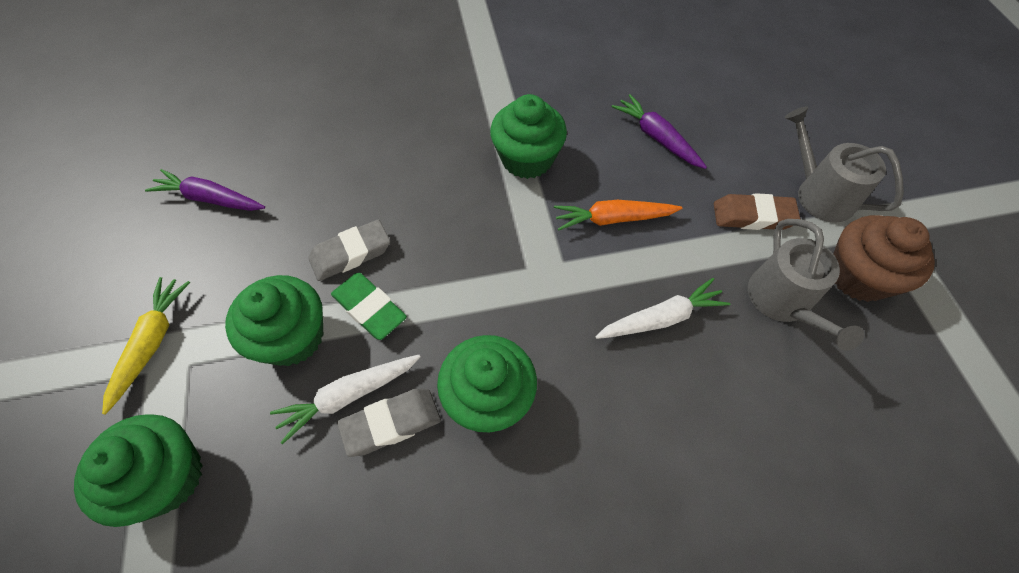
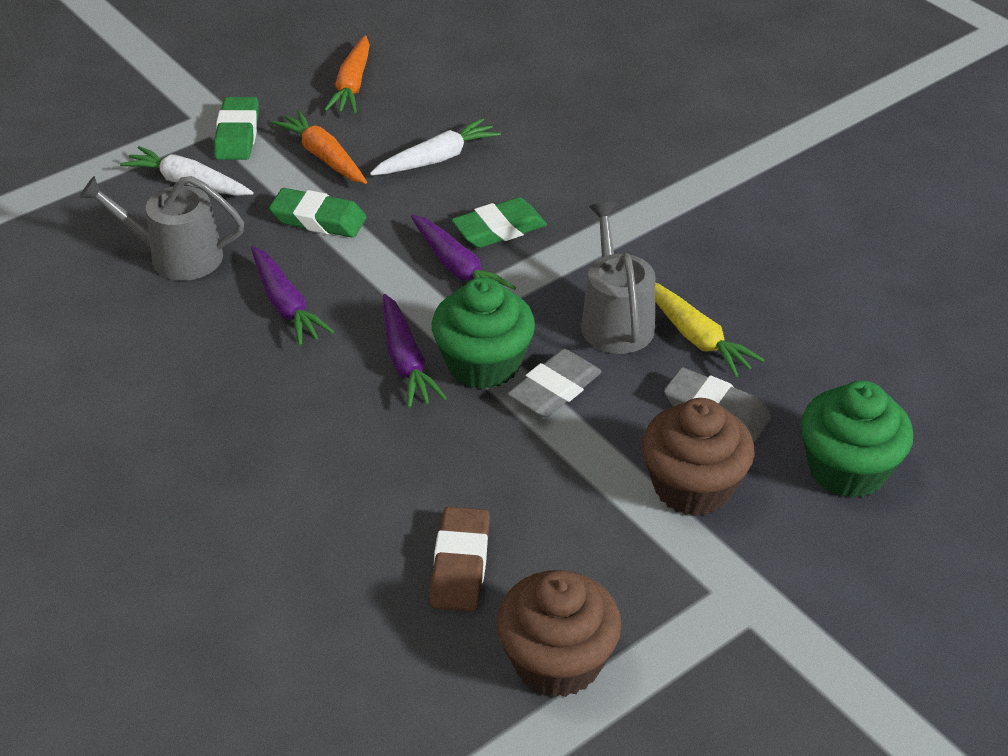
brown cupcake: 1 -> 2
green cupcake: 4 -> 2
green eraser: 1 -> 3
orange carrot: 1 -> 2
purple carrot: 2 -> 3

